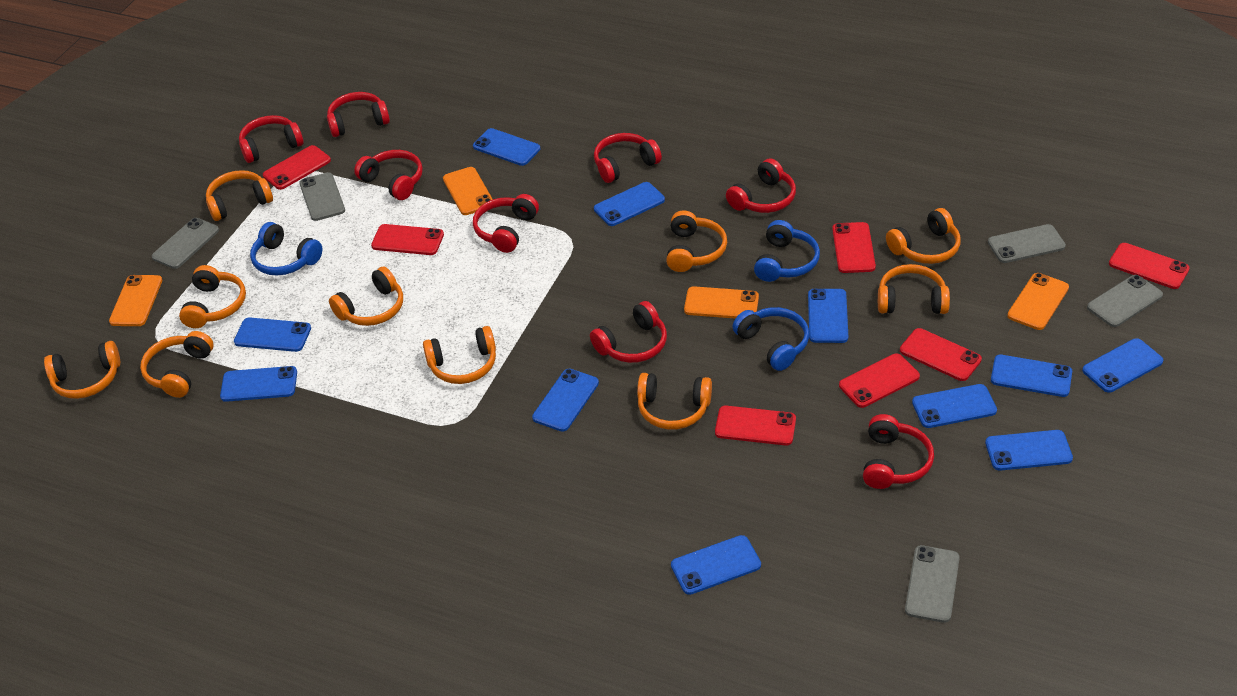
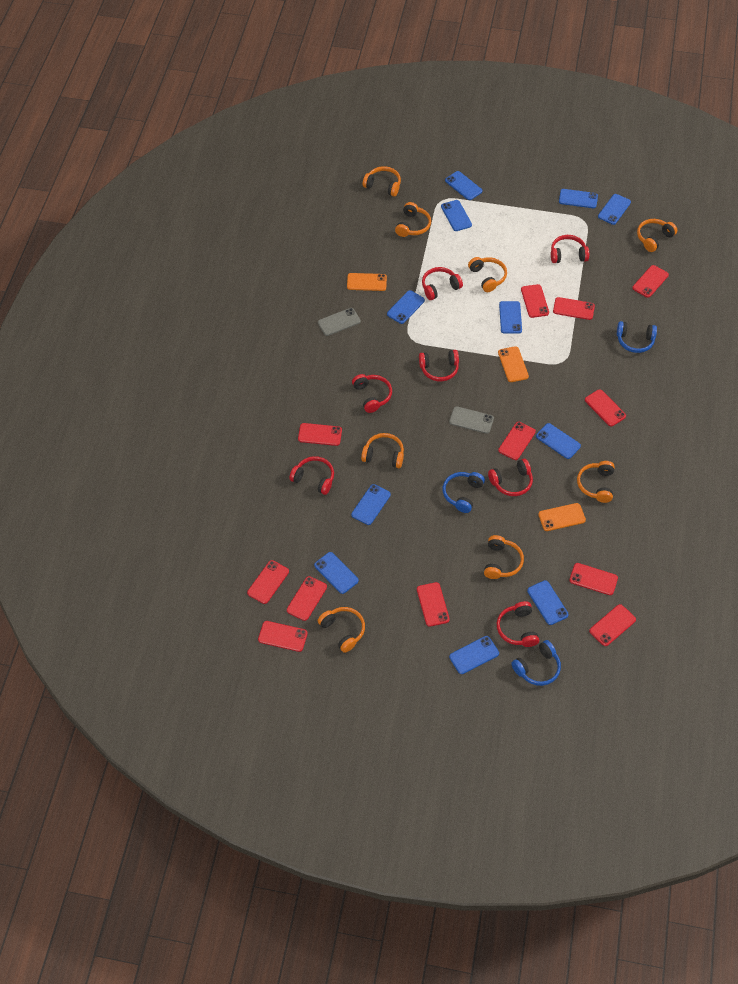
grey phone: 5 -> 2
orange headphones: 10 -> 8
orange phone: 4 -> 3
red headphones: 8 -> 7
red phone: 7 -> 12

